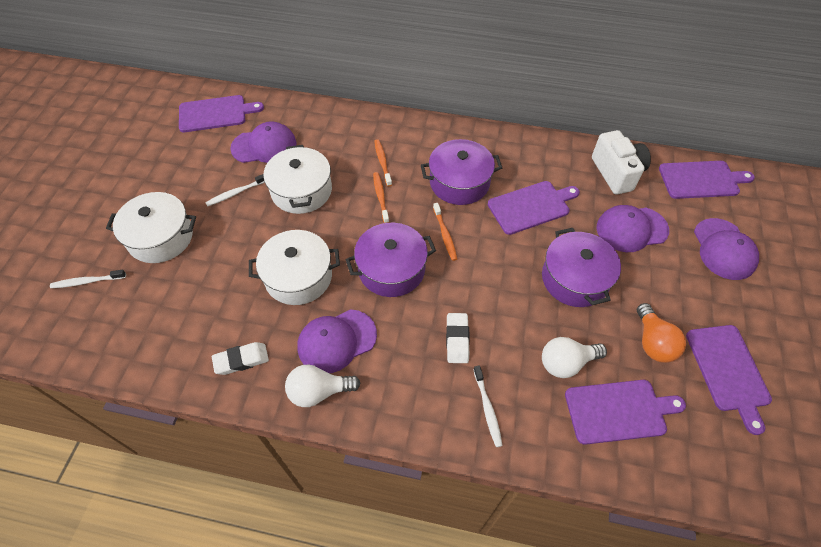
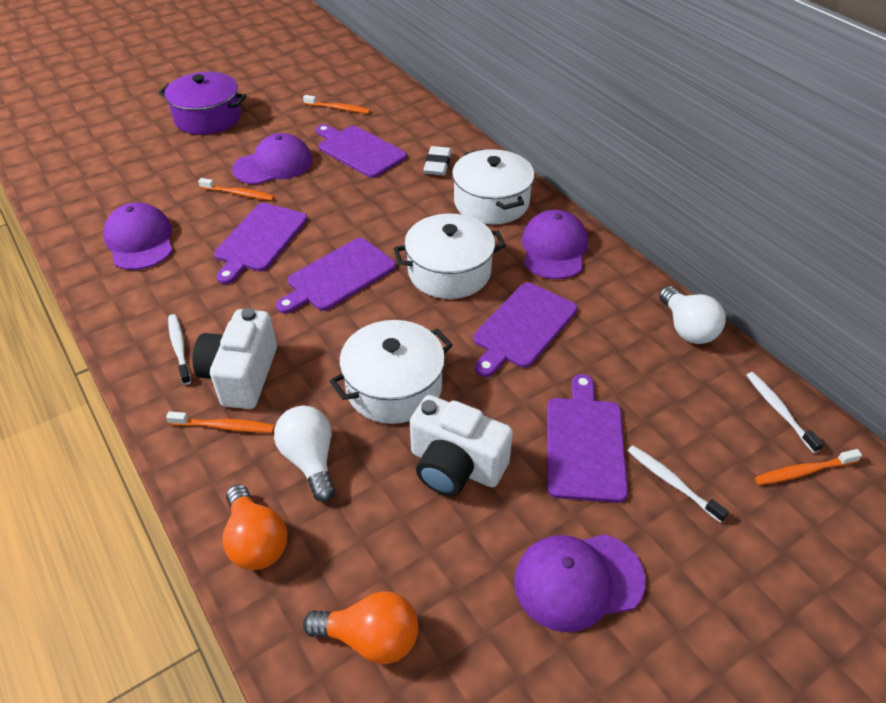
orange light bulb: 1 -> 2
orange toothbrush: 3 -> 4
purple pot: 3 -> 1
white camera: 1 -> 2
white eraser: 2 -> 1

